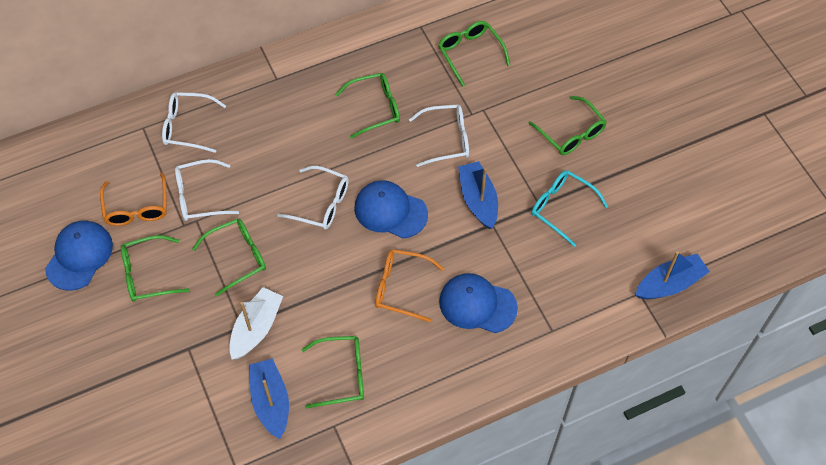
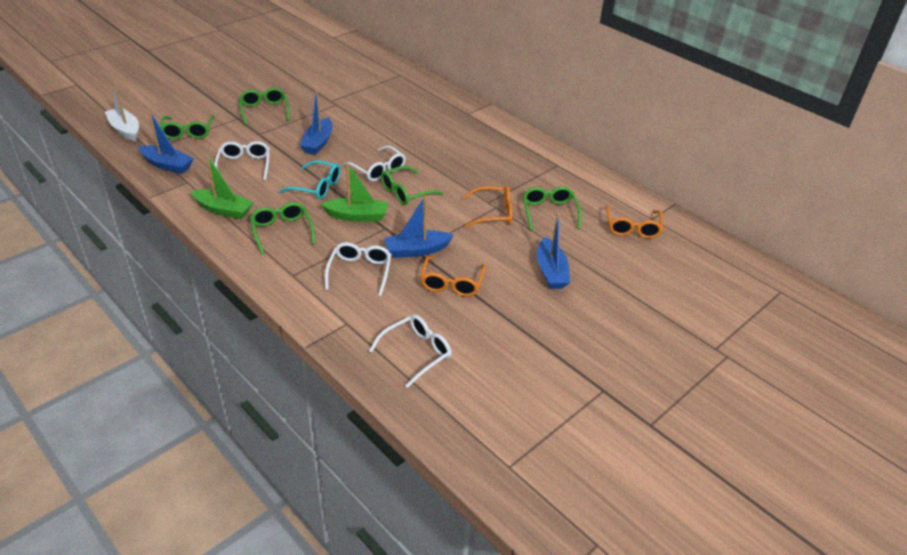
blue boat: 3 -> 4
blue cap: 3 -> 0
green boat: 0 -> 2
green glasses: 6 -> 5
orange glasses: 2 -> 3

